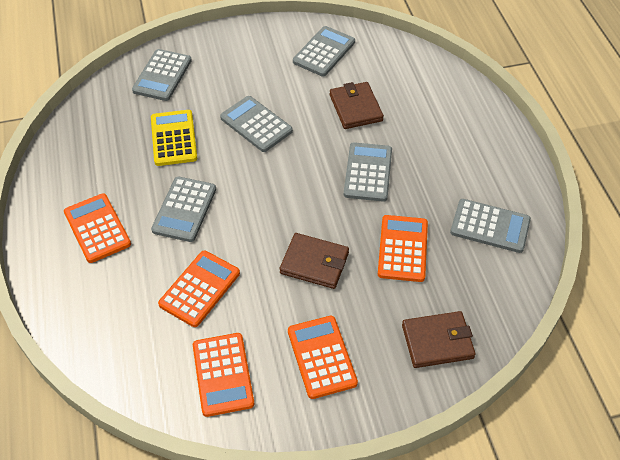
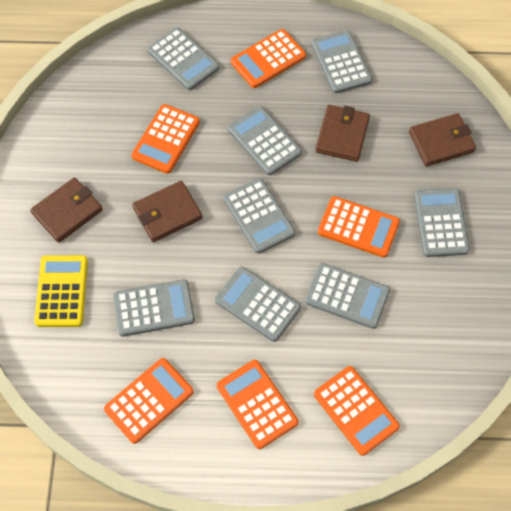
brown wallet: 3 -> 4
grey calculator: 6 -> 8
orange calculator: 5 -> 6

